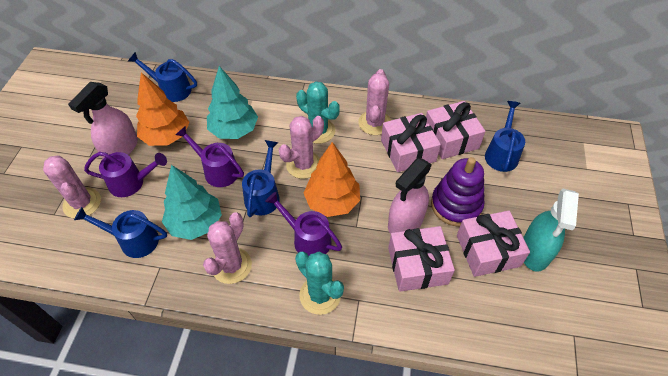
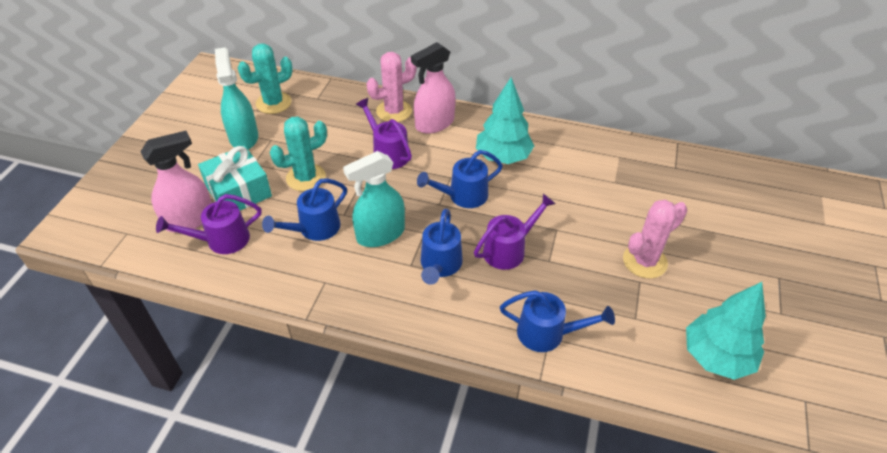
orange tree: 2 -> 0
pink cactus: 4 -> 2
pink gift: 4 -> 0
purple stacking toy: 1 -> 0
turquoise gift: 0 -> 1
turquoise spray bottle: 1 -> 2

